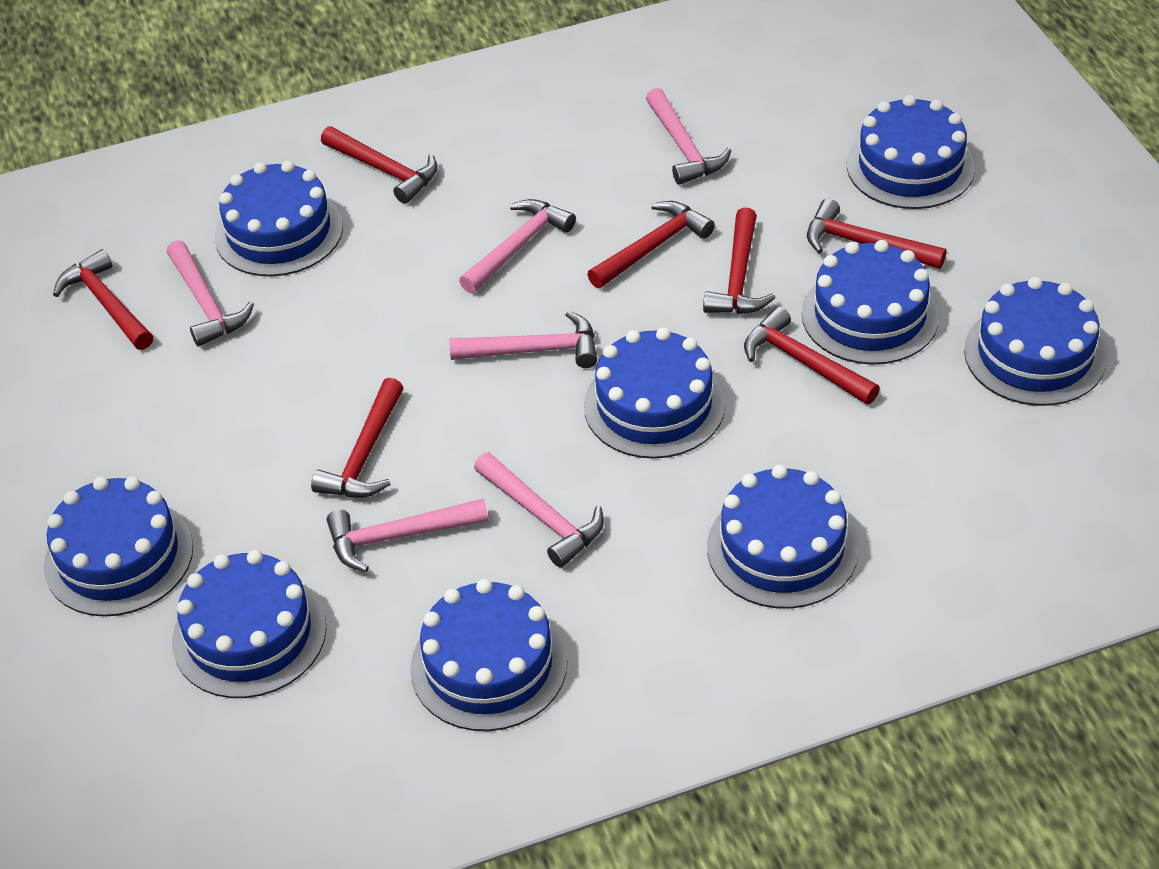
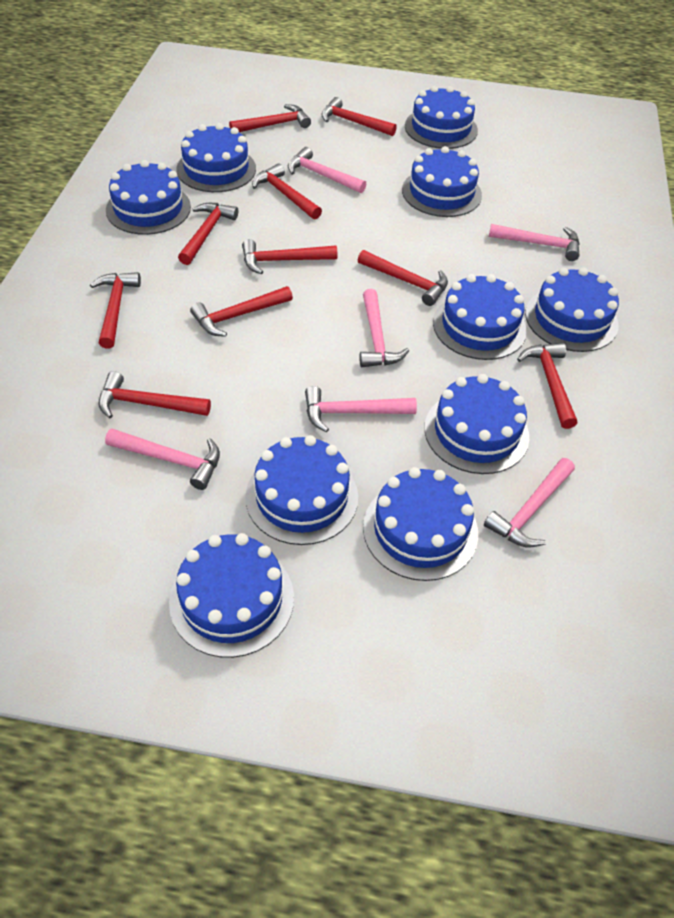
blue cake: 9 -> 10
red hammer: 7 -> 10

